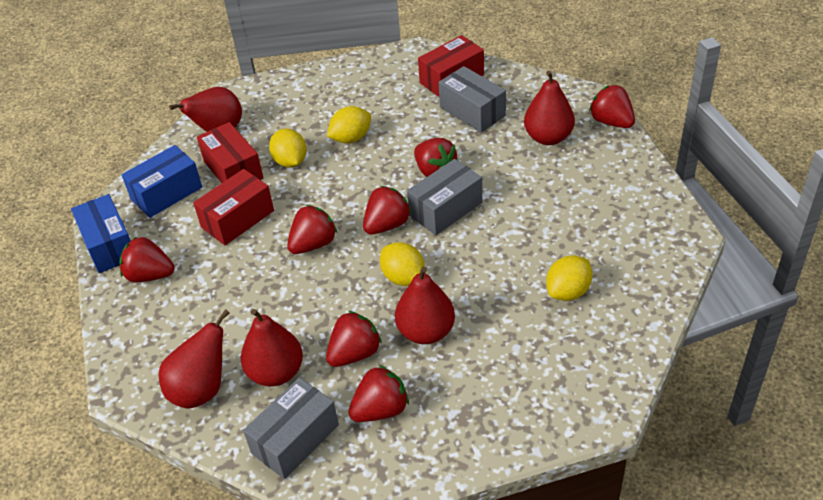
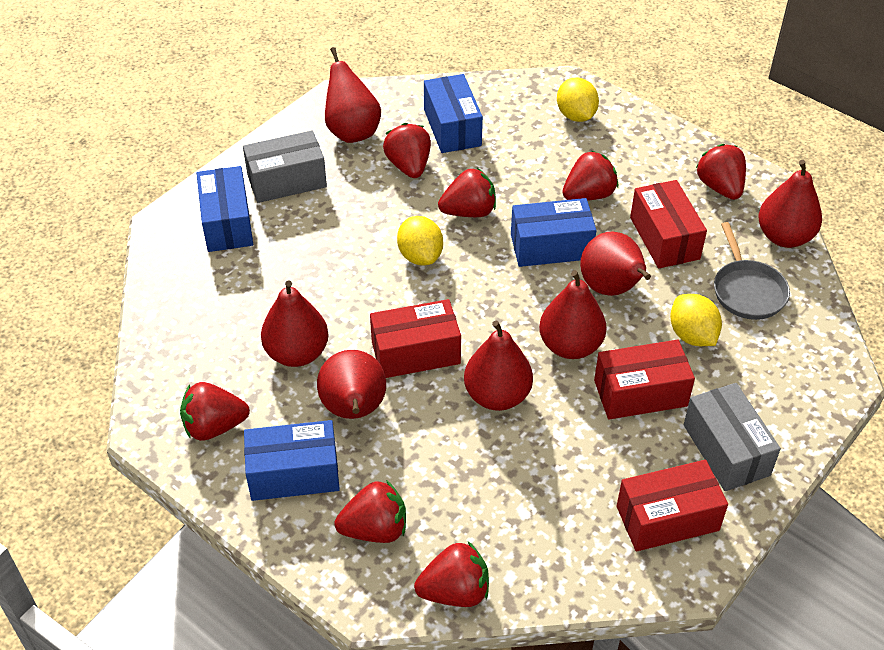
blue box: 2 -> 4
grey box: 3 -> 2
grey pan: 0 -> 1
red box: 3 -> 4
red pear: 5 -> 7
yellow lemon: 4 -> 3

